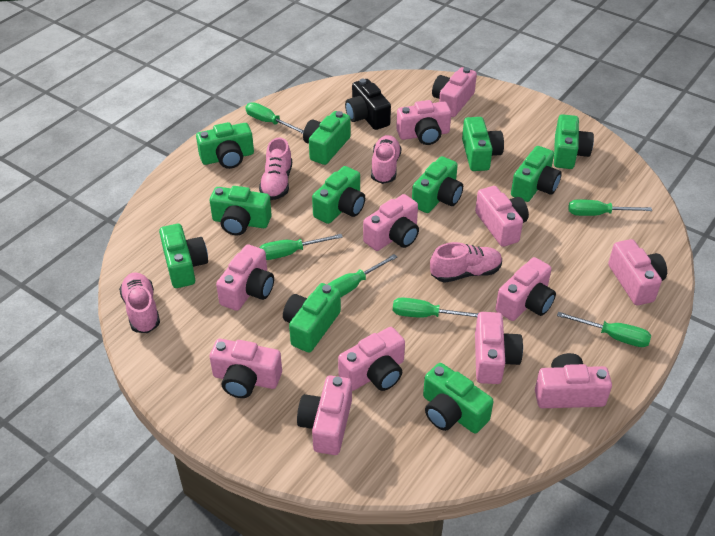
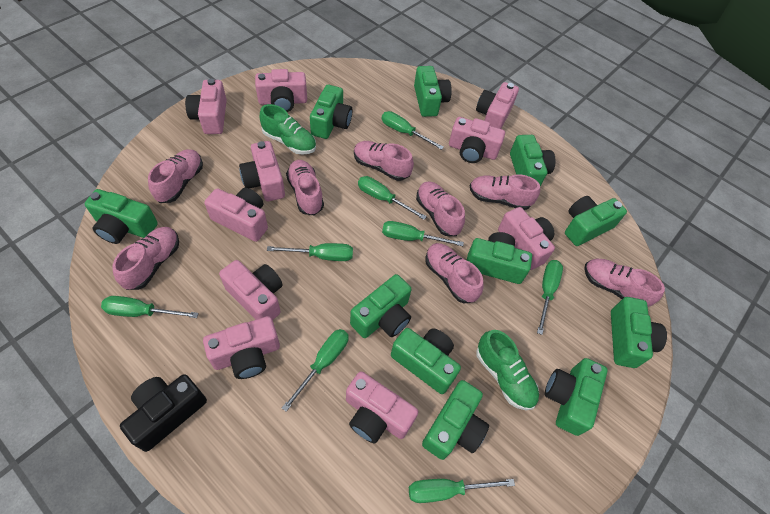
green screwdriver: 6 -> 8
green shoe: 0 -> 2
pink camera: 12 -> 10
pink shoe: 4 -> 8

